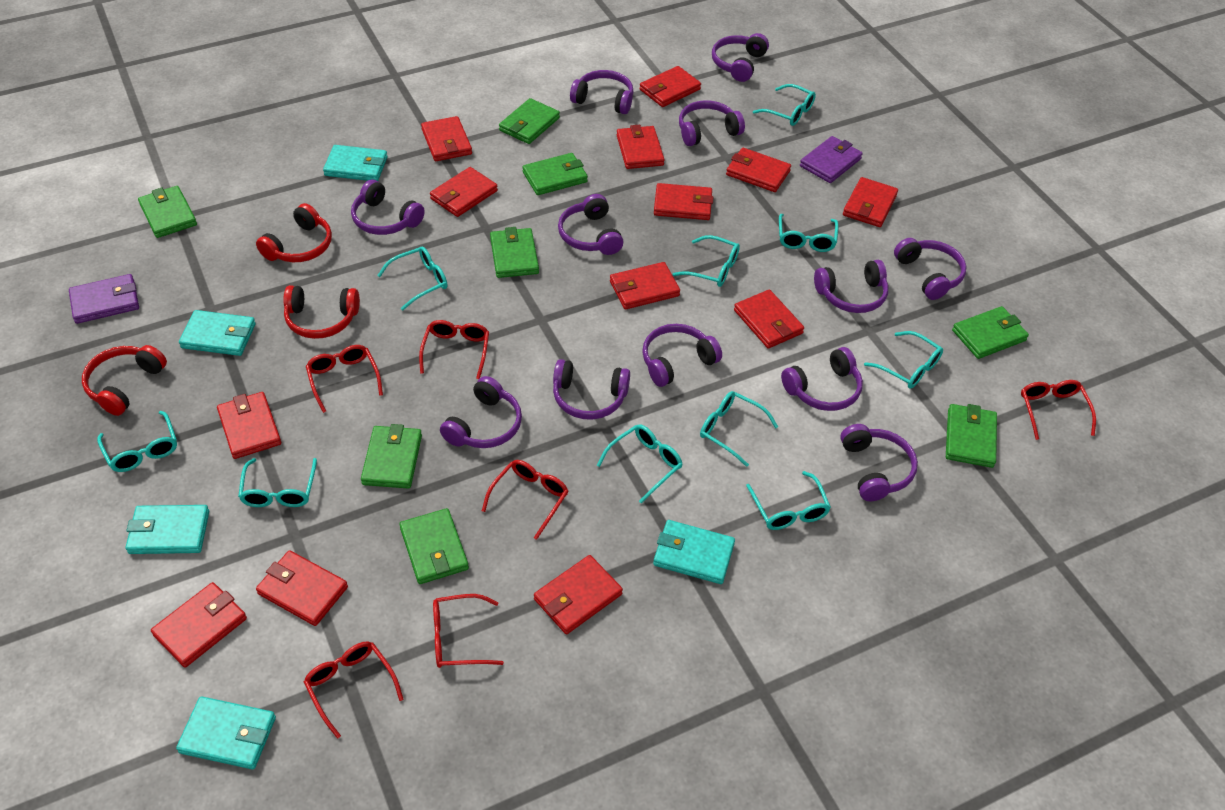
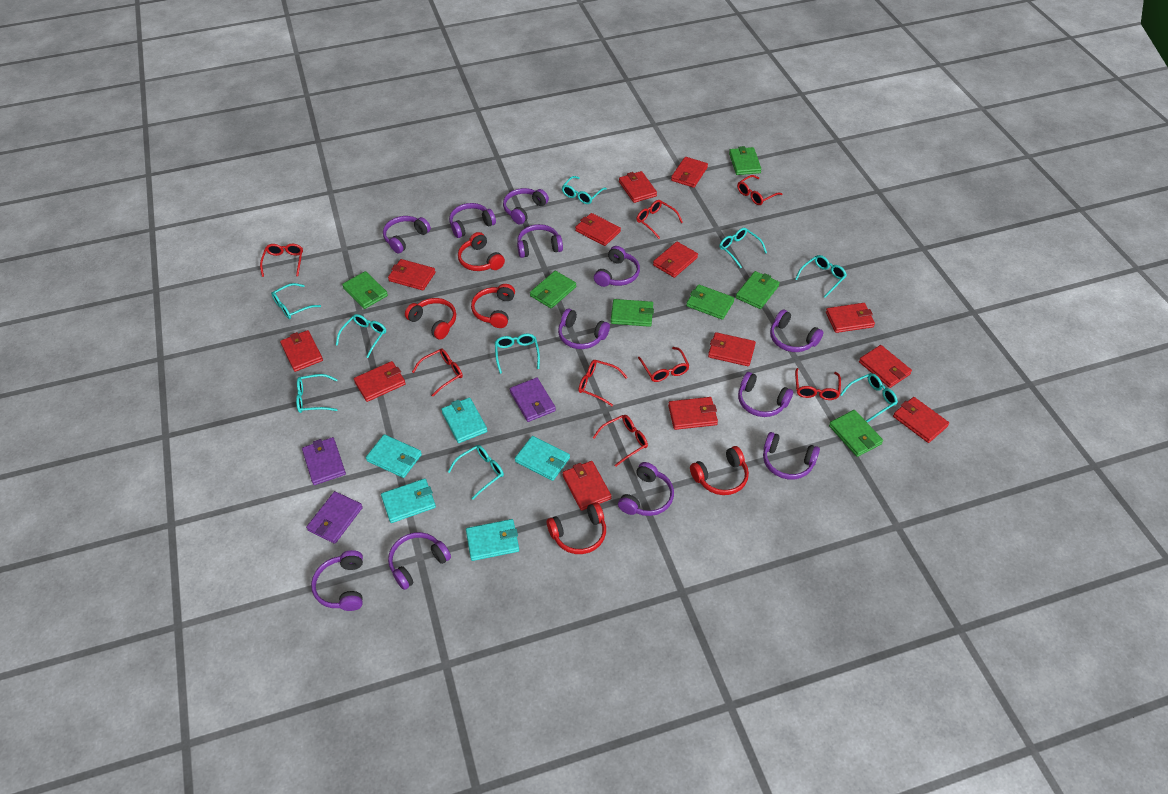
green wallet: 8 -> 7
purple wallet: 2 -> 3
red glasses: 6 -> 8
red headphones: 3 -> 5
turquoise glasses: 10 -> 9

